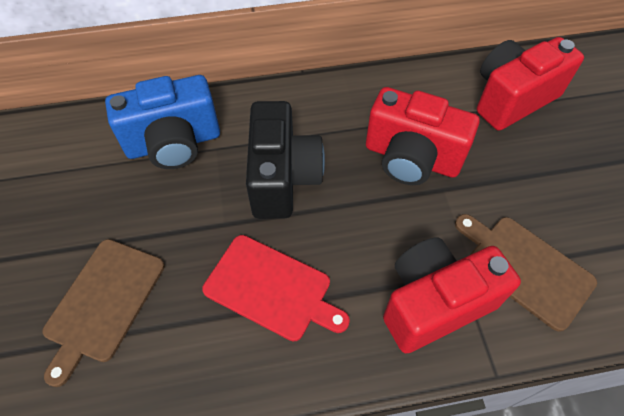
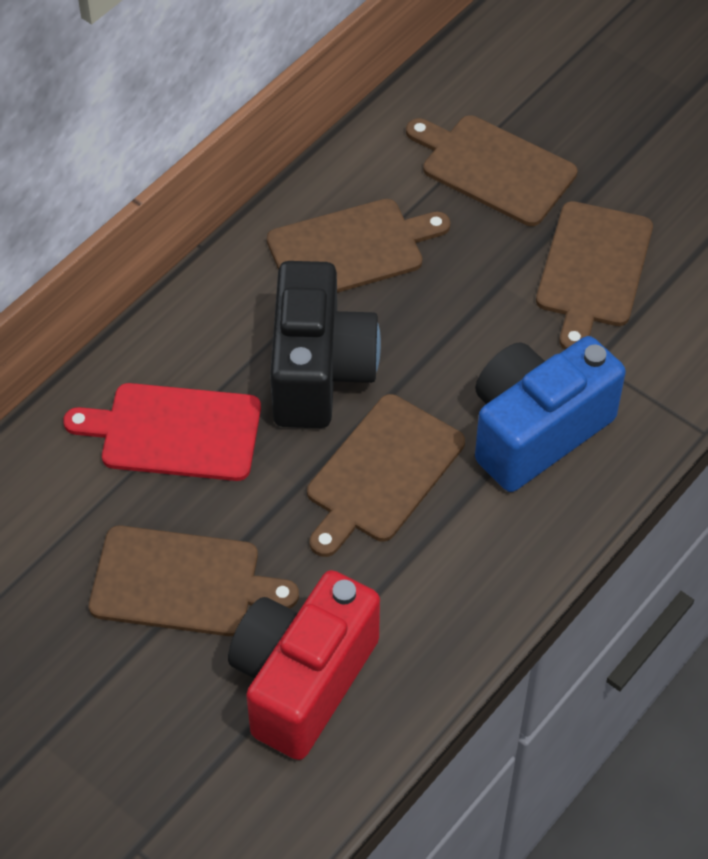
brown cutting board: 2 -> 5
red camera: 3 -> 1

